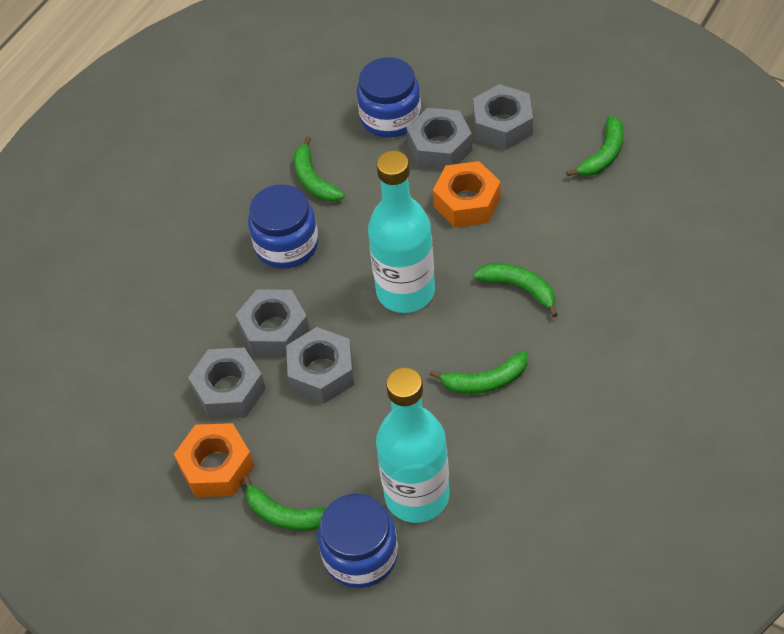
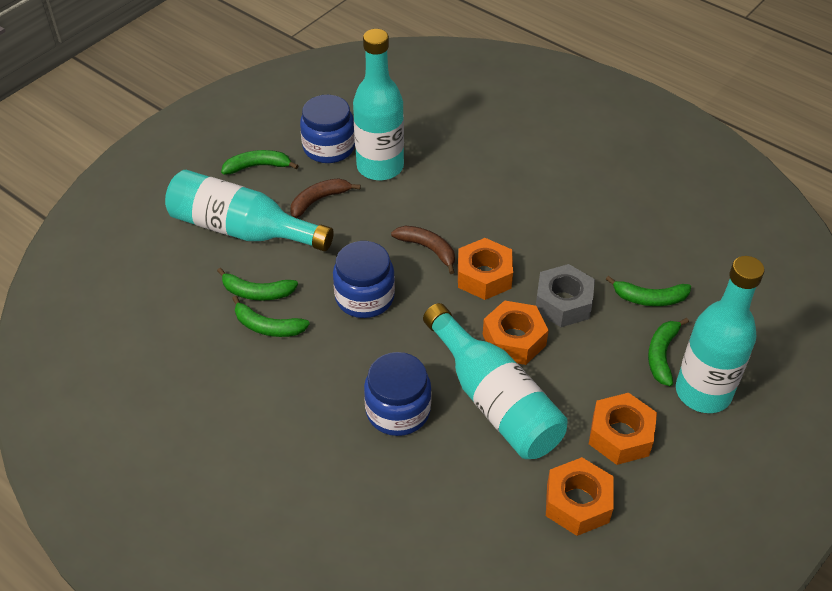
brown banana: 0 -> 2
grey nut: 5 -> 1
orange nut: 2 -> 4
turquoise bottle: 2 -> 4

